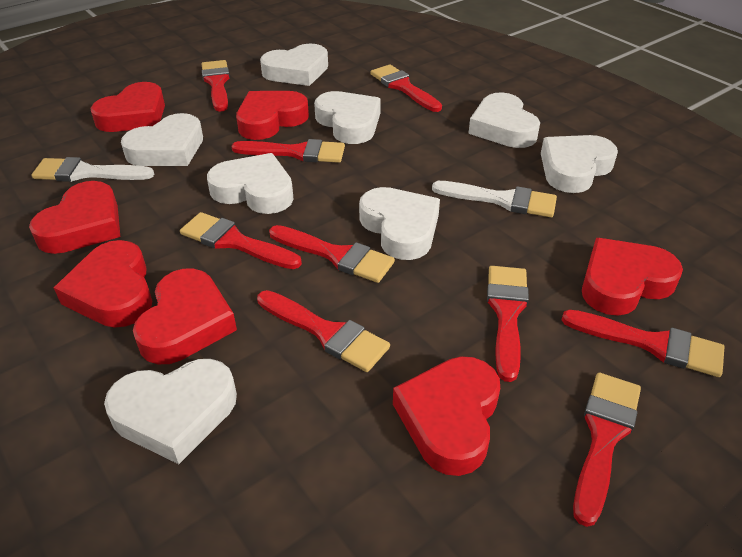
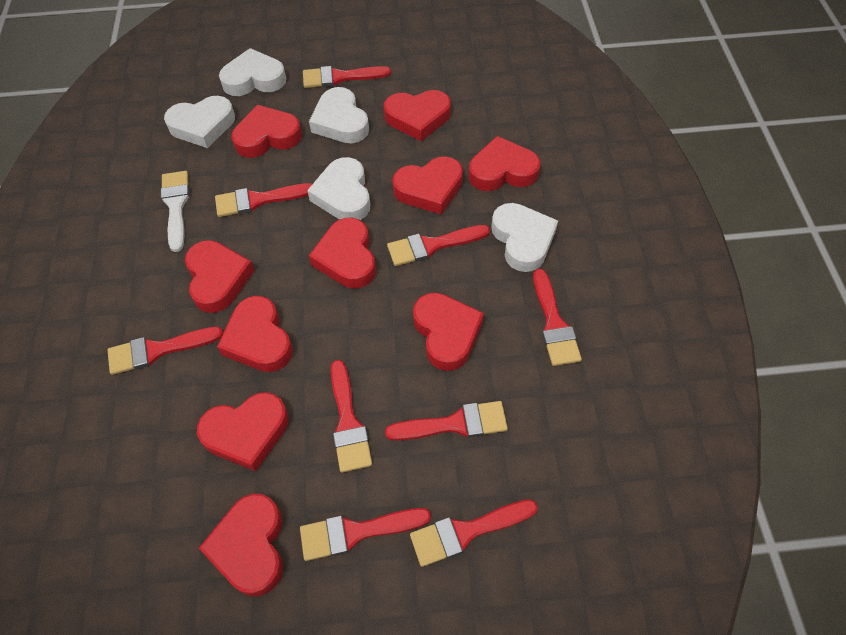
red heart: 7 -> 10
white brush: 2 -> 1
white heart: 8 -> 5

